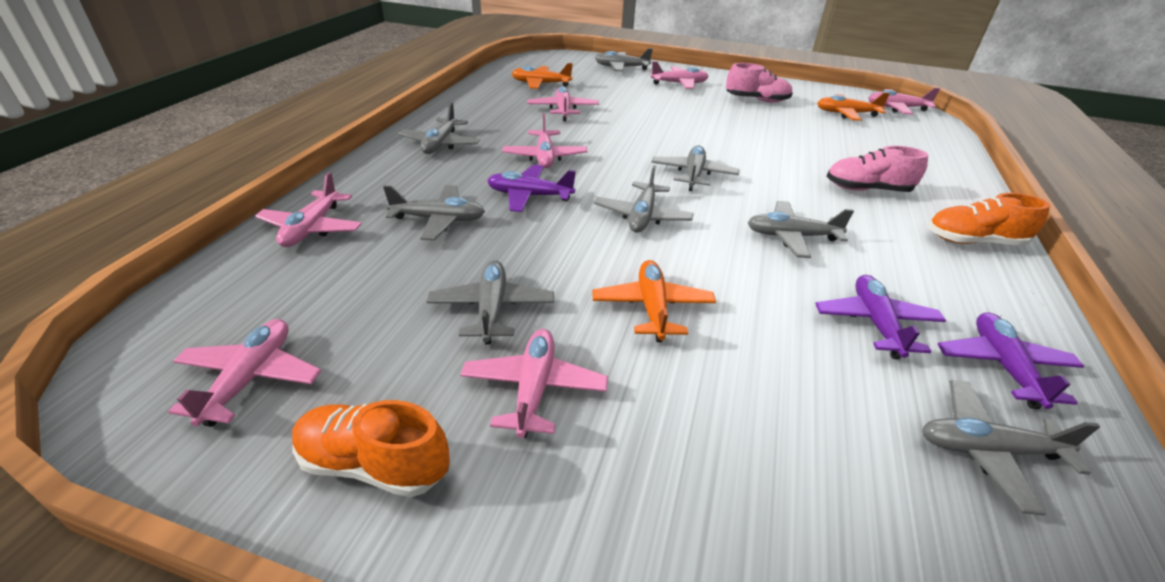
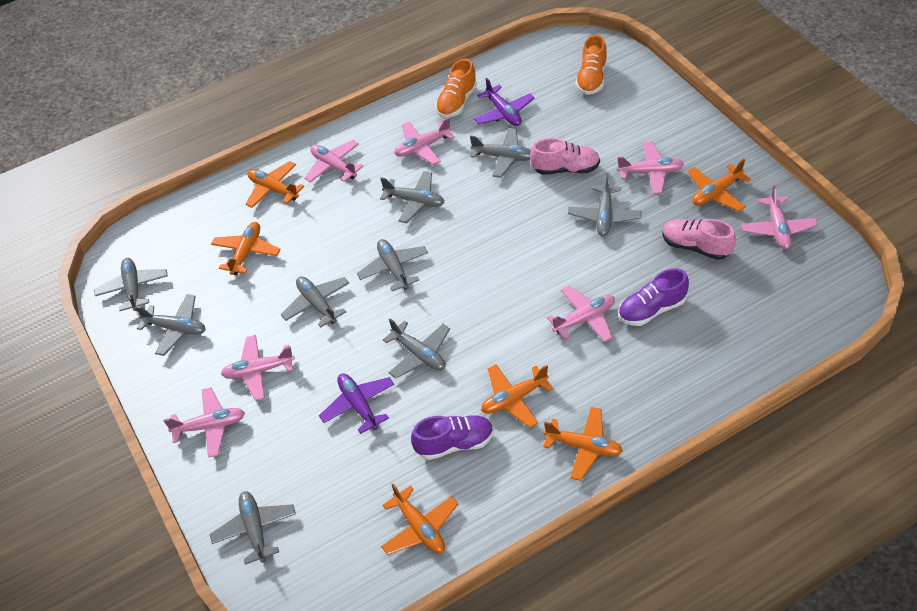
grey plane: 8 -> 9
orange plane: 3 -> 6
purple plane: 3 -> 2
purple shoe: 0 -> 2

